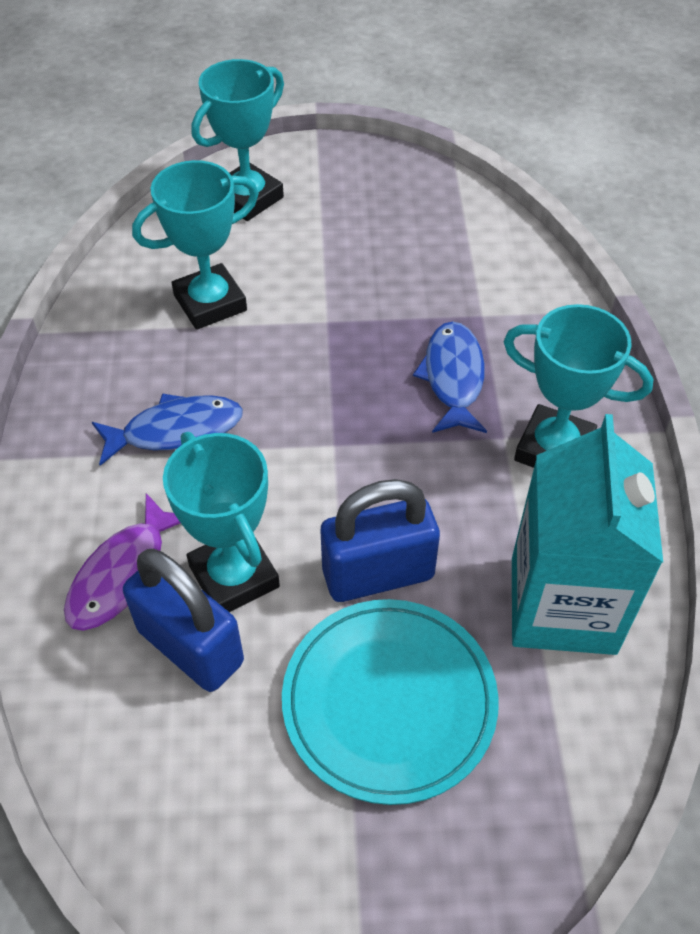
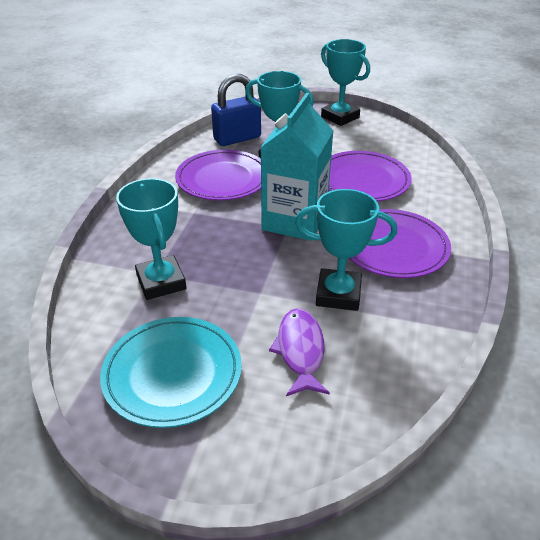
blue fish: 2 -> 0
blue padlock: 2 -> 1
purple plate: 0 -> 3

